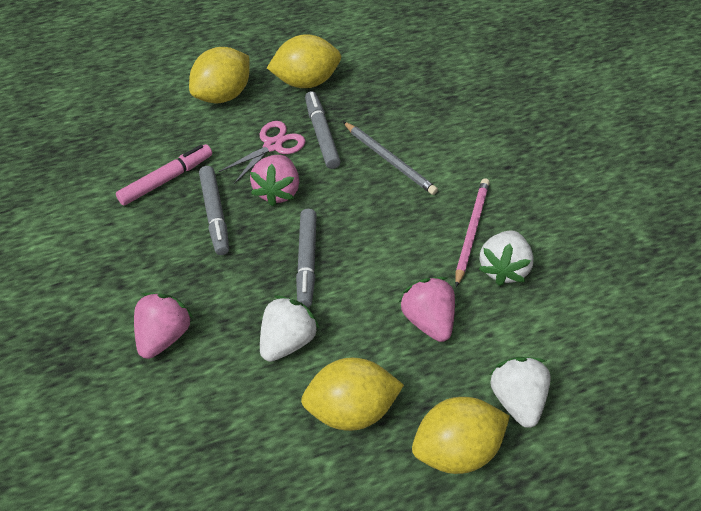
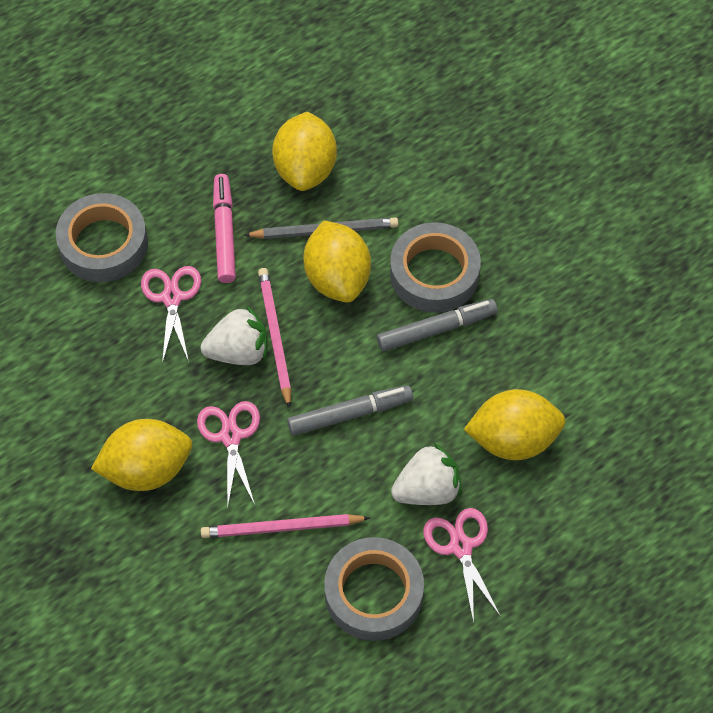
grey marker: 3 -> 2
grey tape: 0 -> 3
pink pencil: 1 -> 2
pink scissors: 1 -> 3
pink strawberry: 3 -> 0
white strawberry: 3 -> 2

